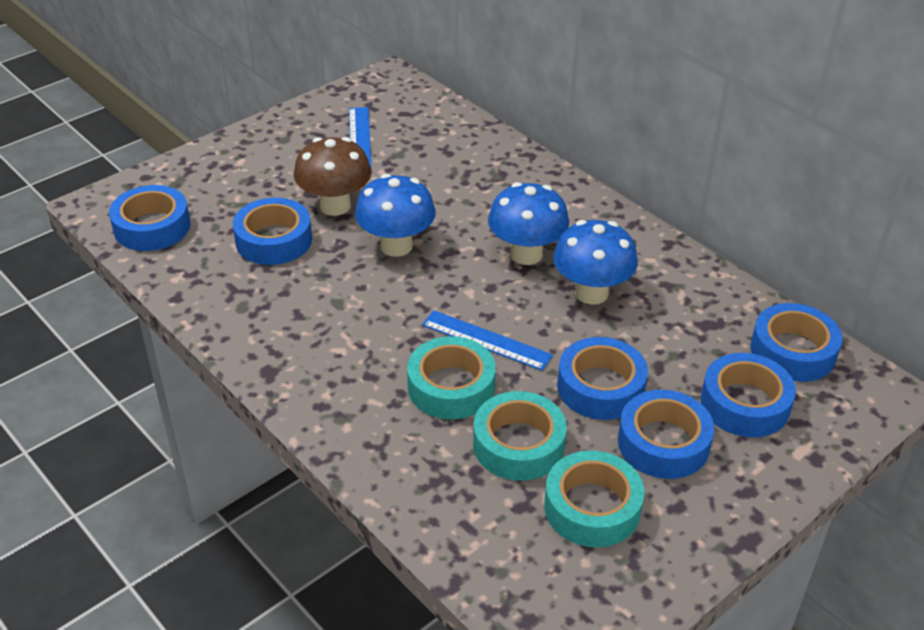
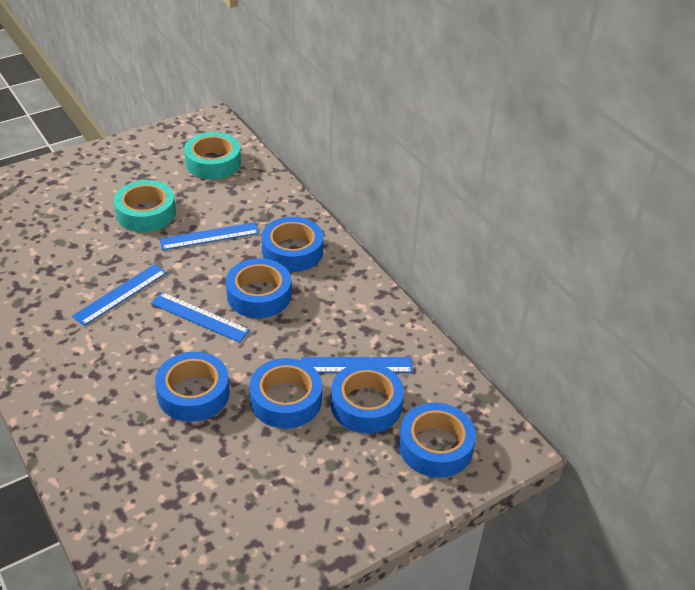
blue mushroom: 3 -> 0
blue ruler: 2 -> 4
brown mushroom: 1 -> 0
turquoise tape: 3 -> 2

